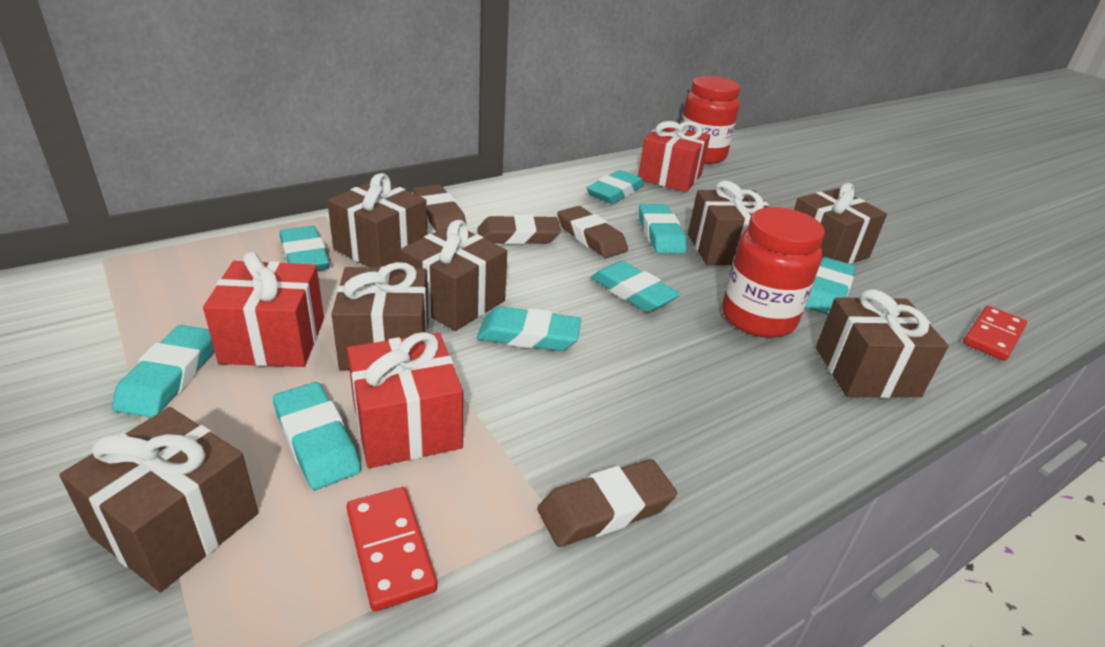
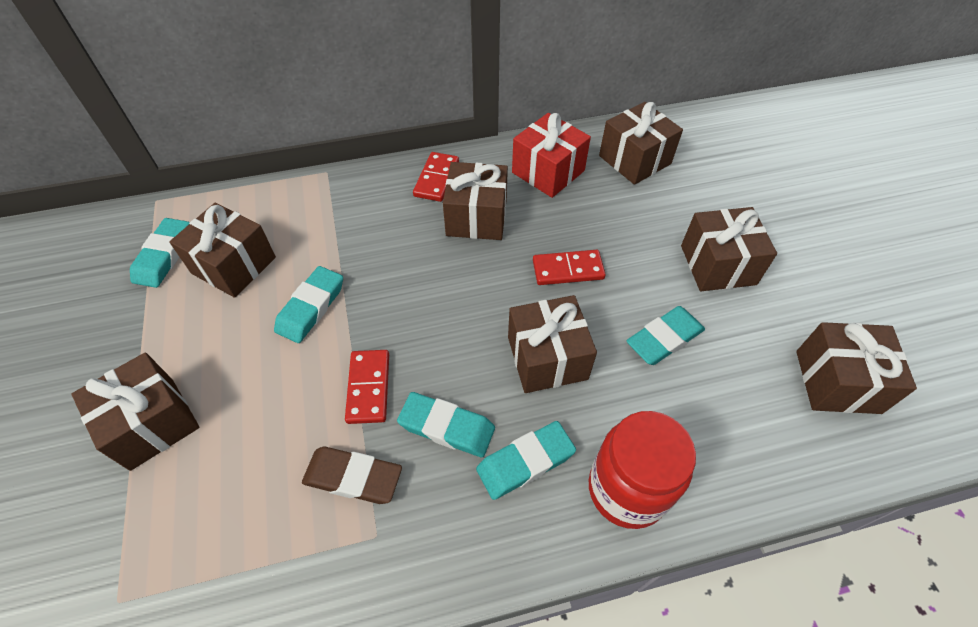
brown eraser: 4 -> 1
red domino: 2 -> 3
red gift: 3 -> 1
red jar: 2 -> 1
turquoise eraser: 8 -> 5

